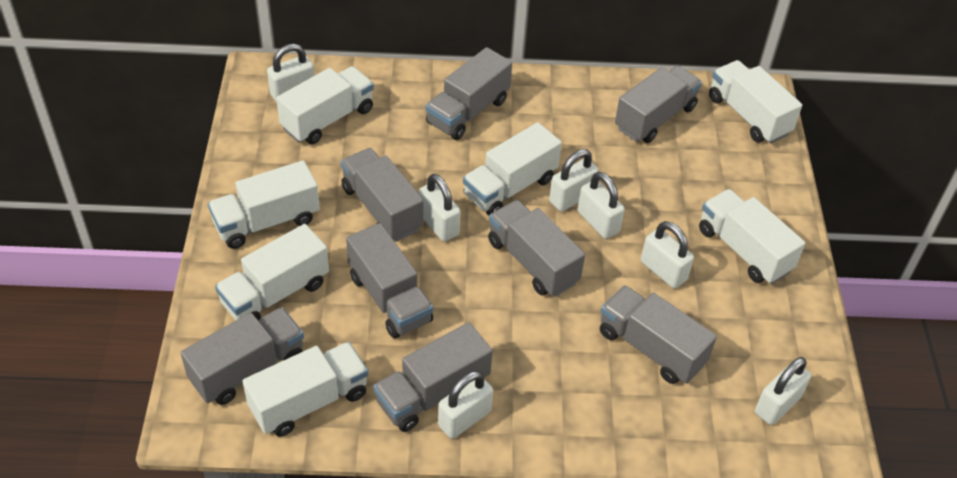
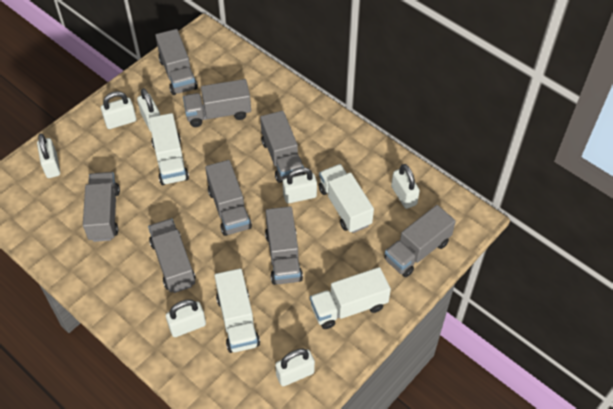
white truck: 7 -> 4

